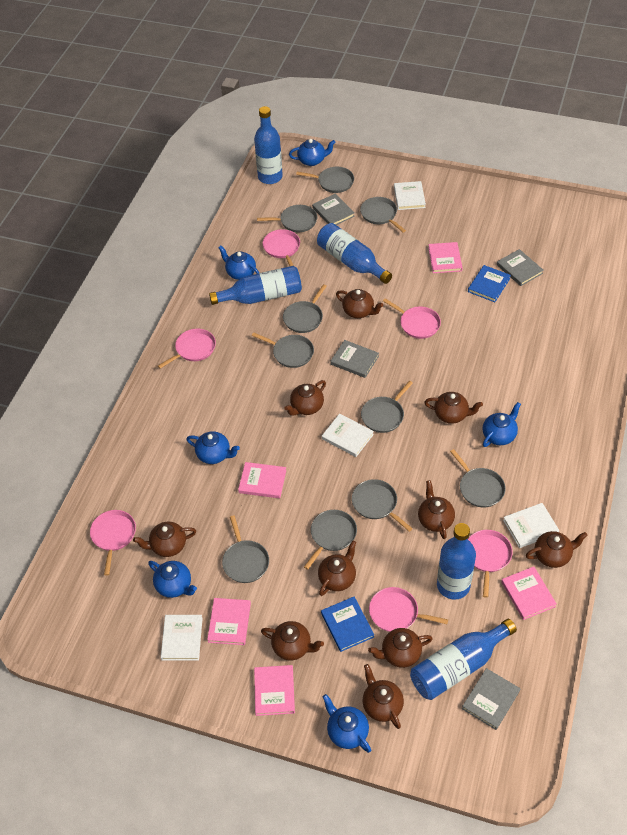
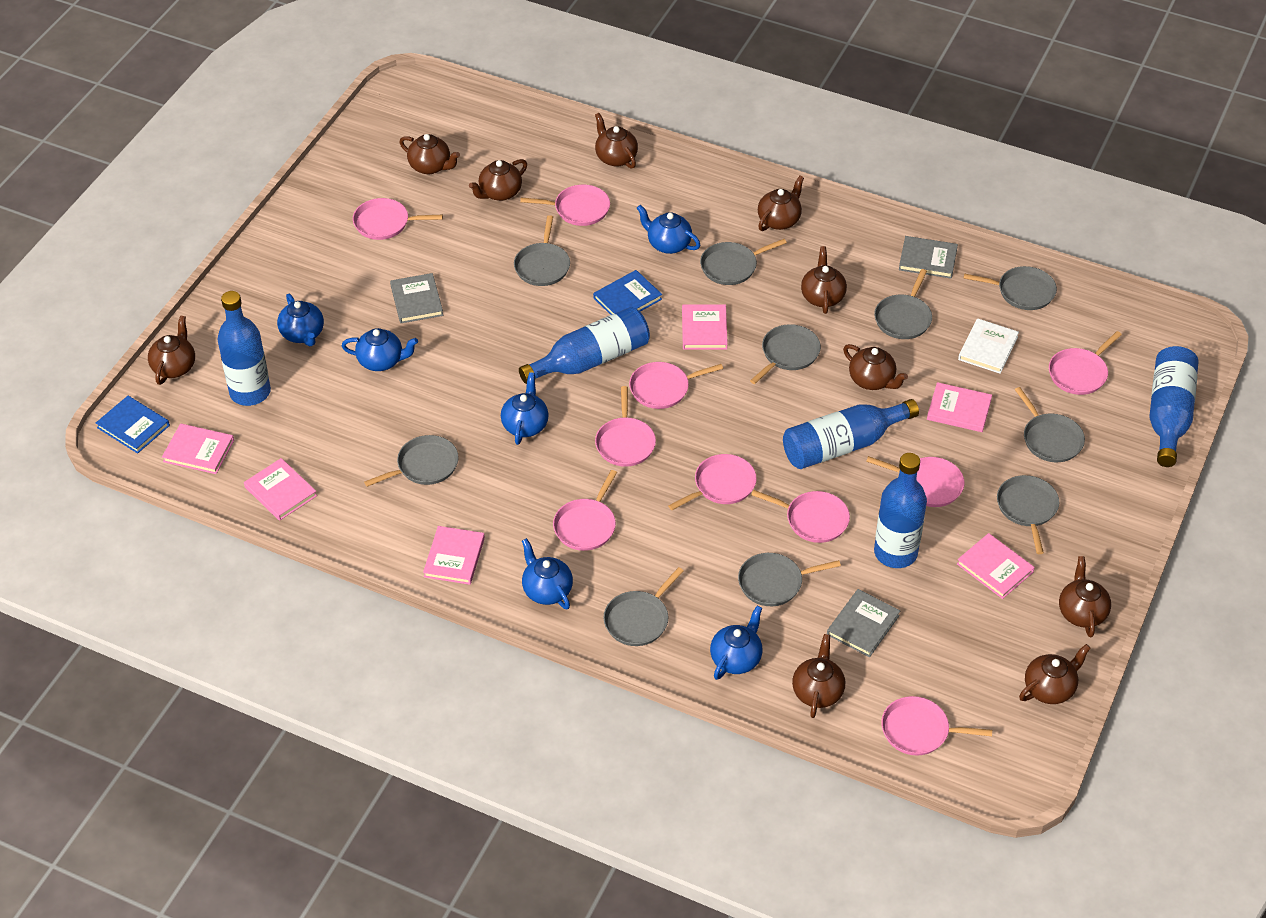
grey book: 4 -> 3
pink book: 5 -> 6
pink pan: 6 -> 10
white book: 4 -> 1

